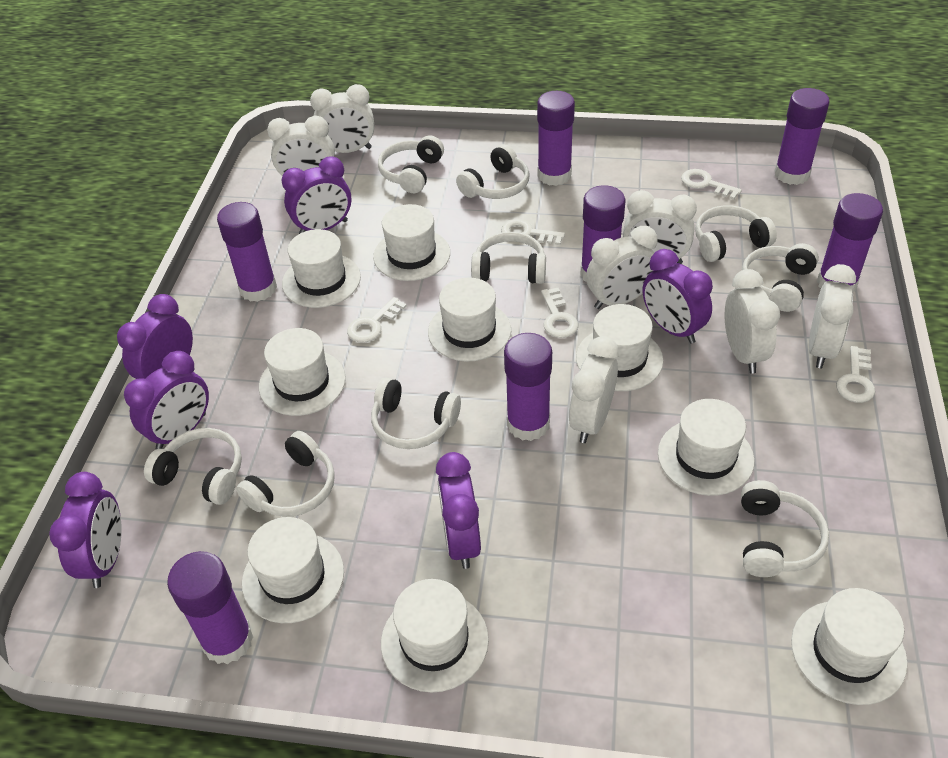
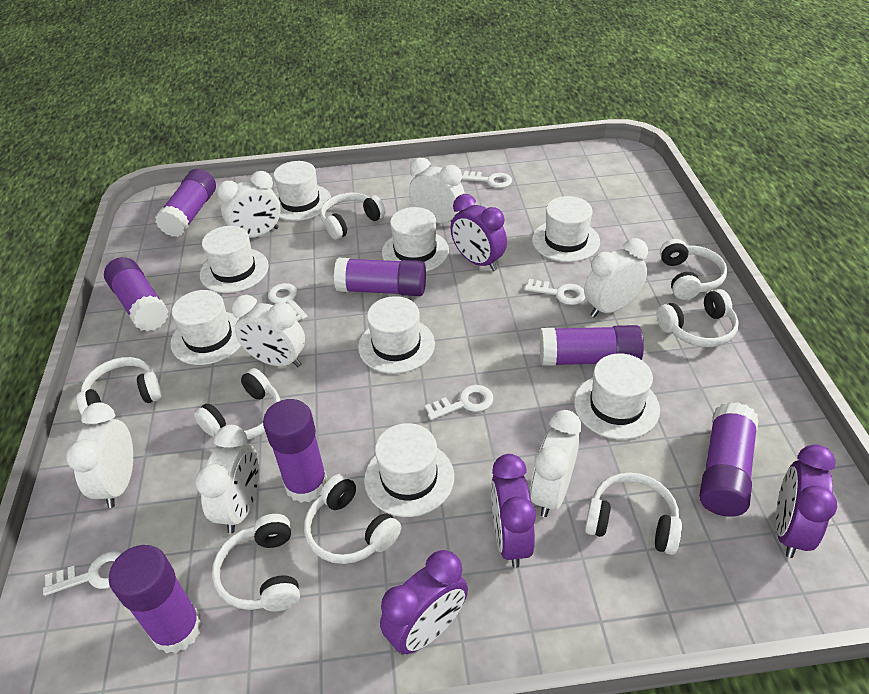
purple clock: 6 -> 4
white hat: 9 -> 8
white headphones: 9 -> 8

